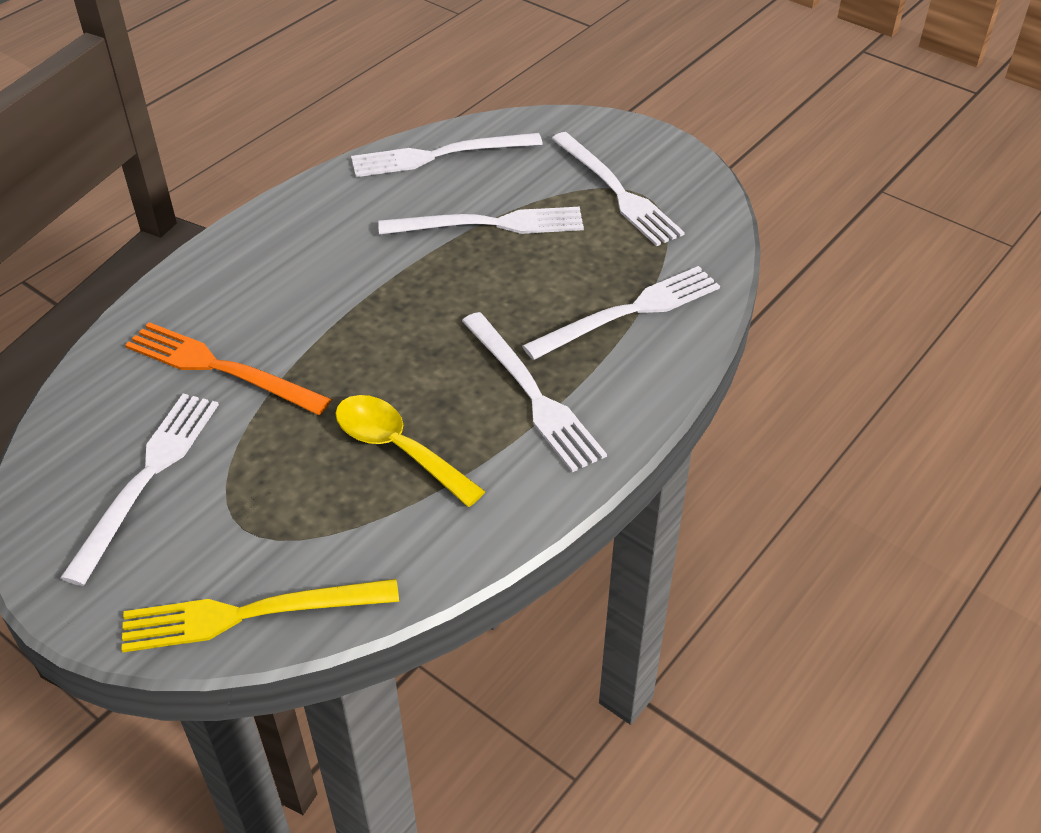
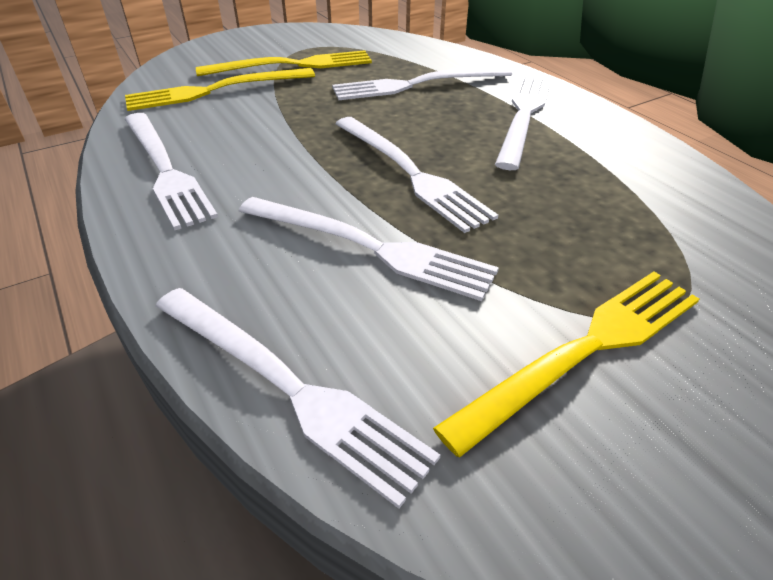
orange fork: 1 -> 0
yellow fork: 1 -> 3
yellow spoon: 1 -> 0

